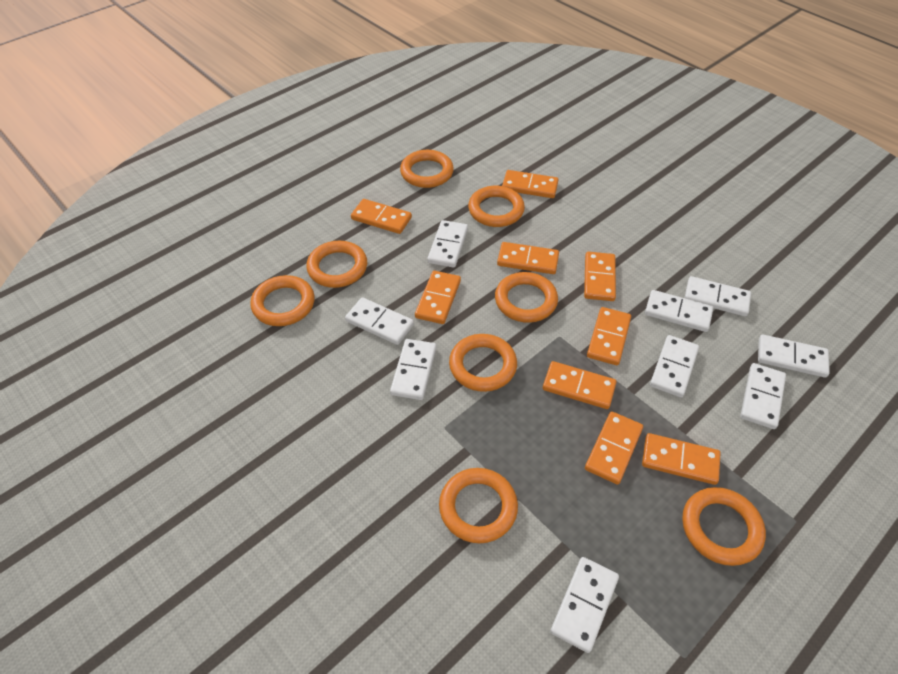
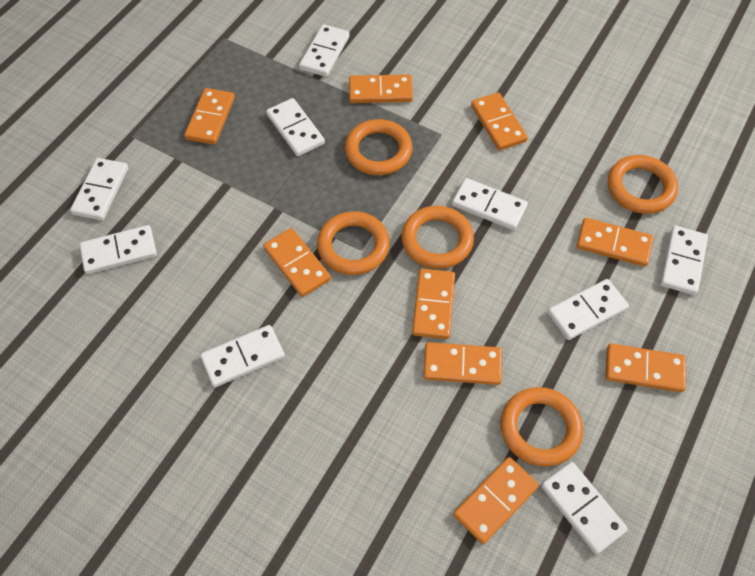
orange ring: 8 -> 5

